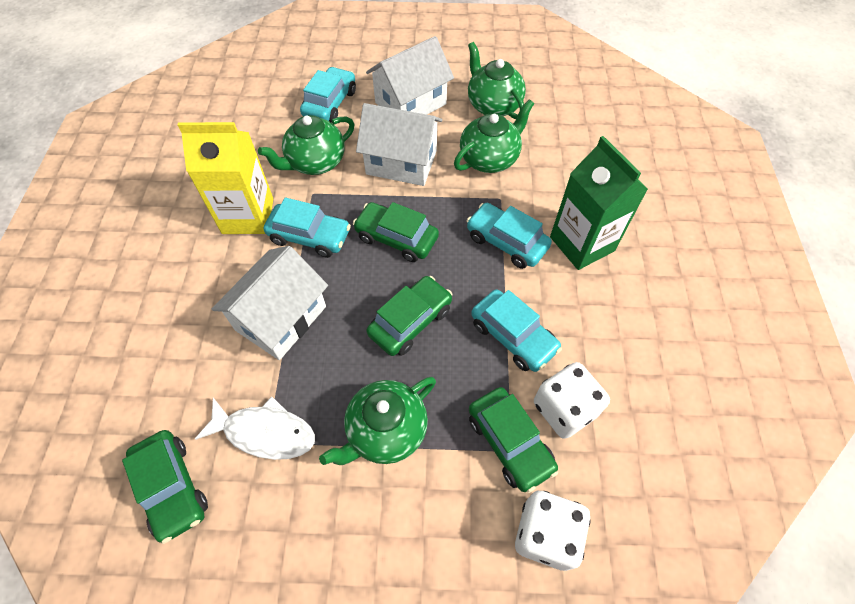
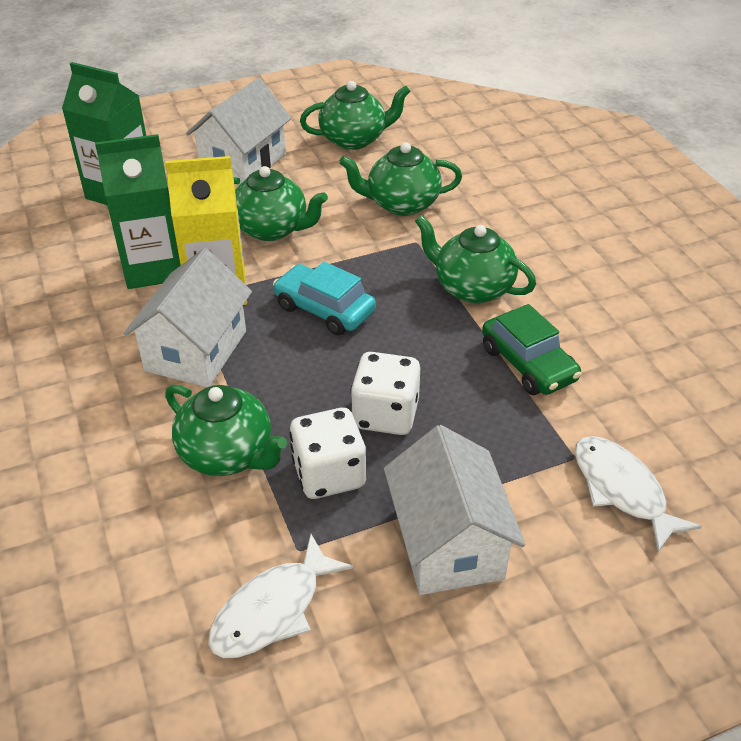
green car: 4 -> 1
green carton: 1 -> 2
green teapot: 4 -> 5
turquoise car: 4 -> 1
white fish: 1 -> 2

